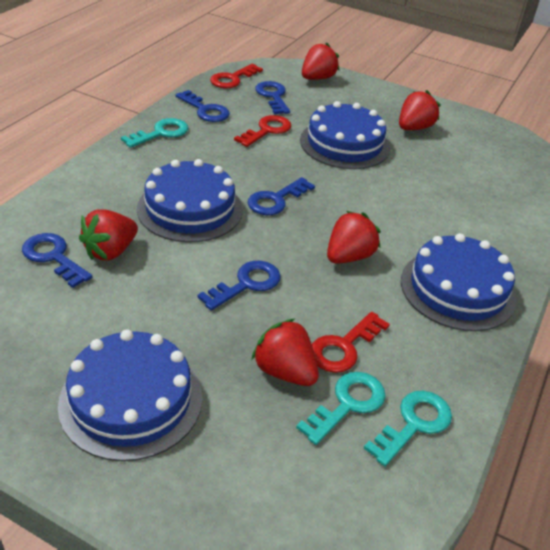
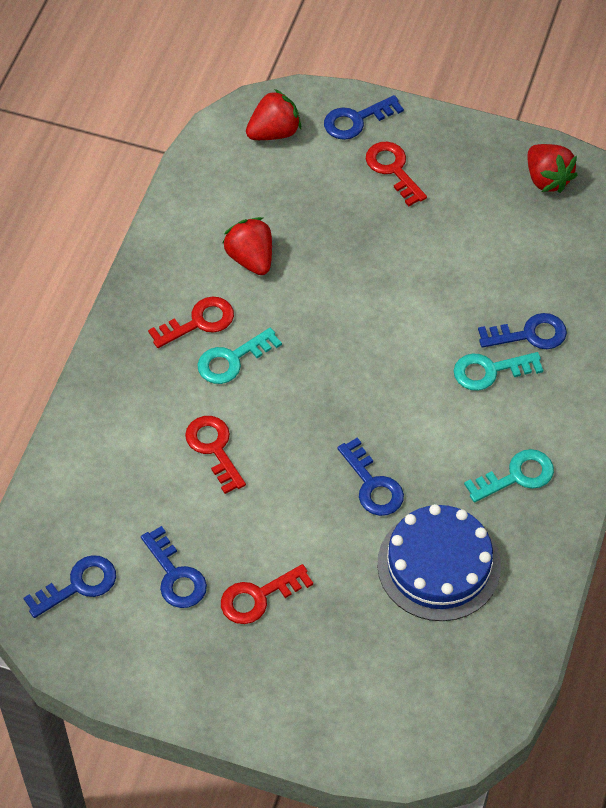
blue cake: 4 -> 1
red key: 3 -> 4
red strawberry: 5 -> 3

